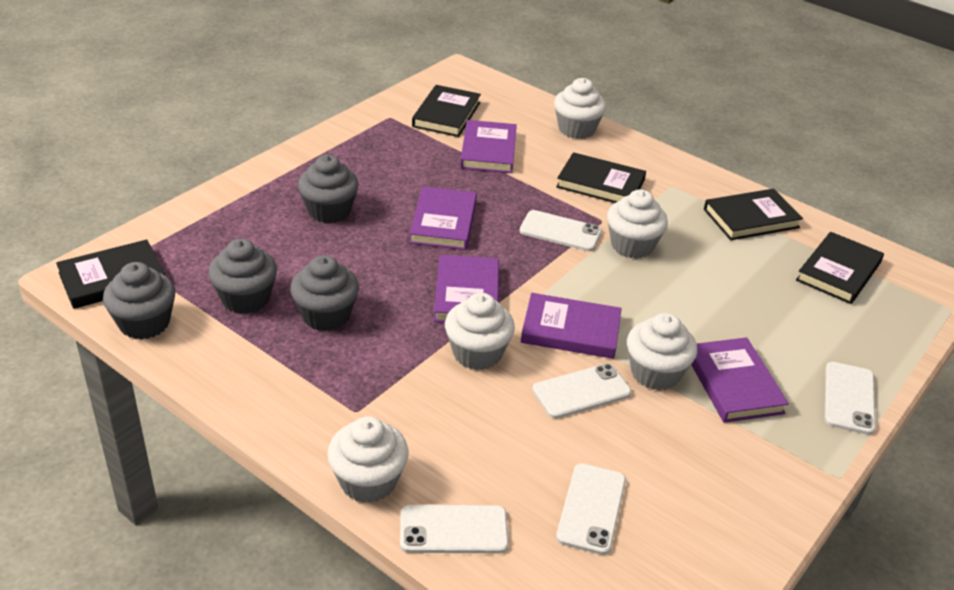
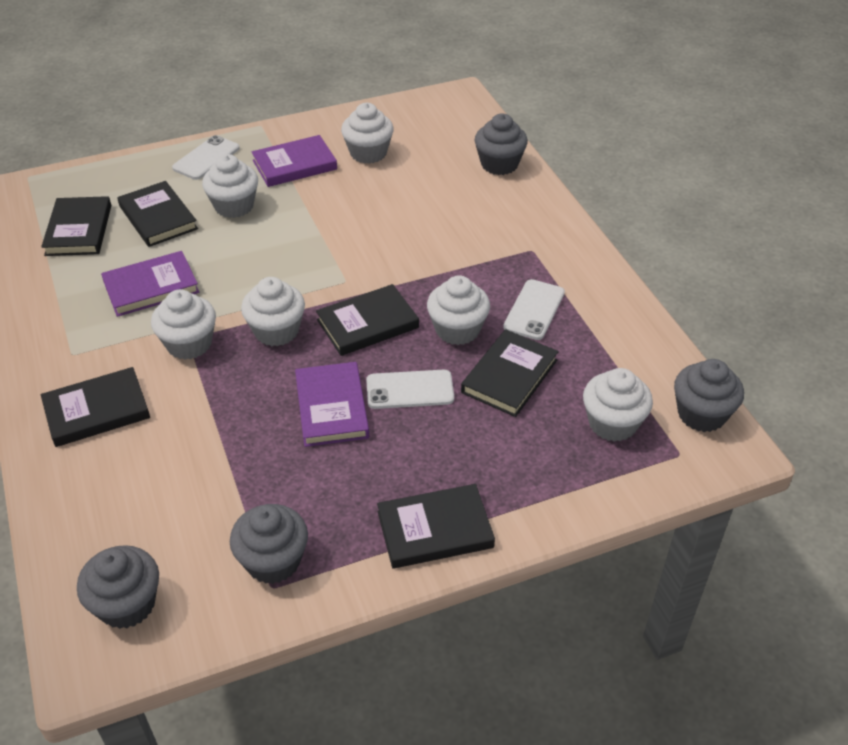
black book: 5 -> 6
purple book: 5 -> 3
white cupcake: 5 -> 6
white phone: 5 -> 3

